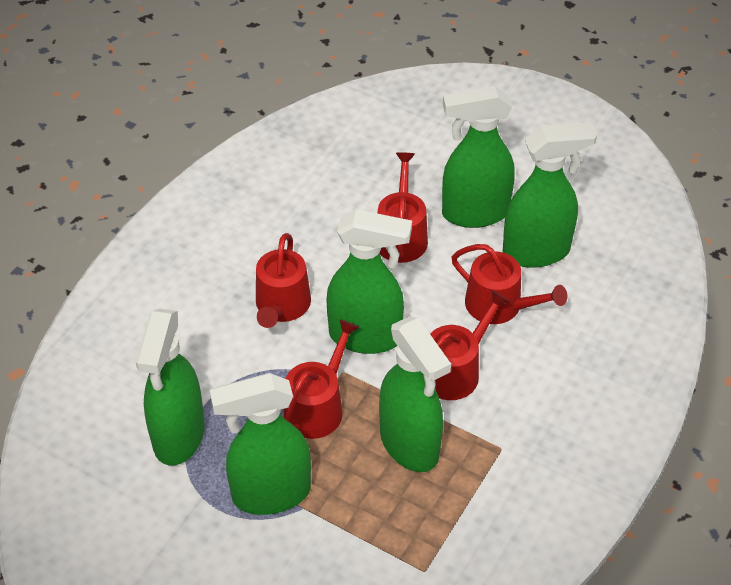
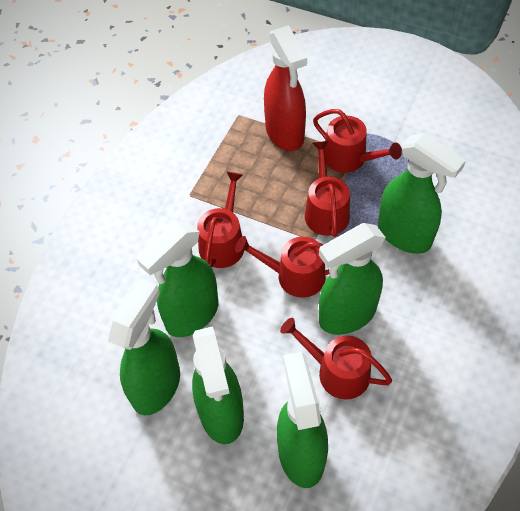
red spray bottle: 0 -> 1

